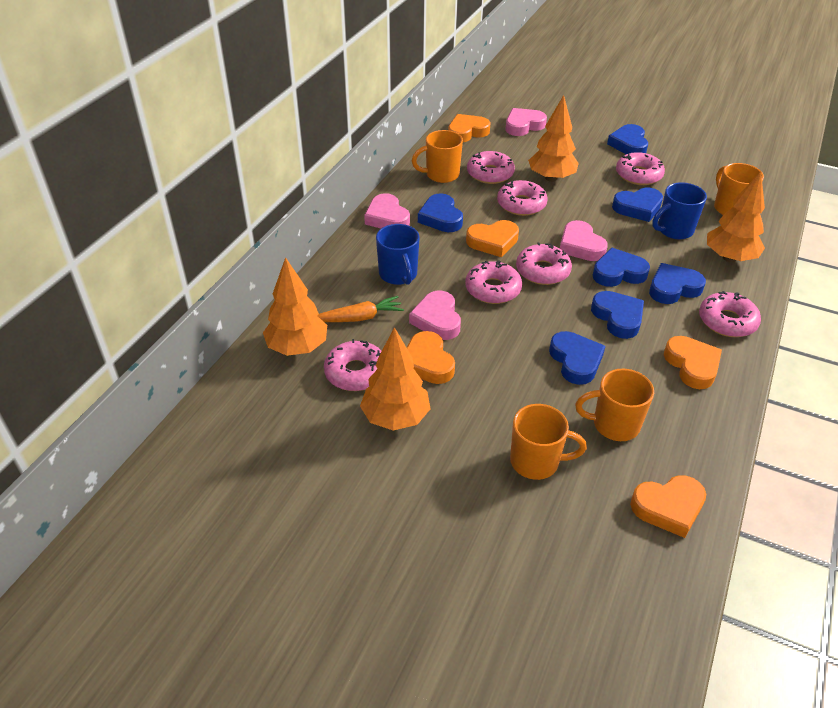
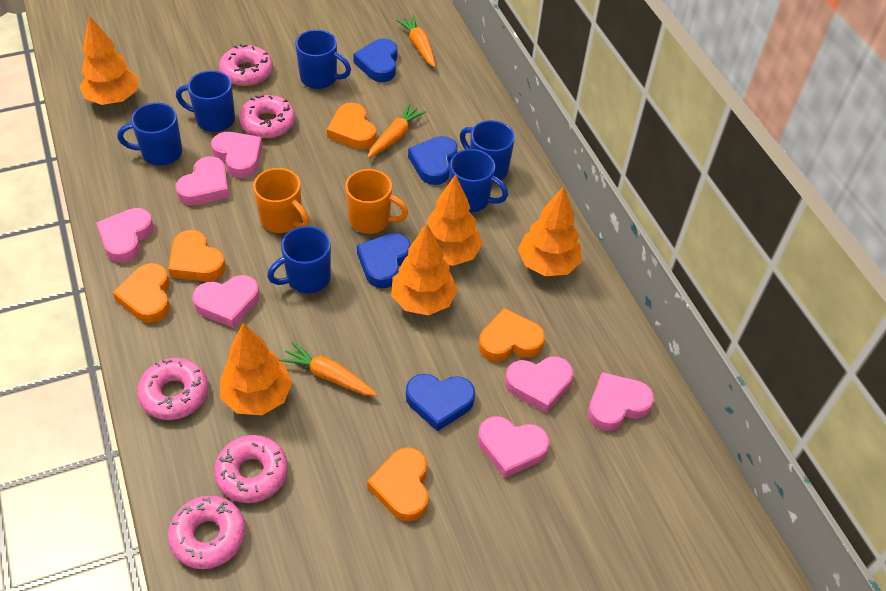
blue heart: 7 -> 4
blue mug: 2 -> 6
orange carrot: 1 -> 3
orange mug: 4 -> 2
orange tree: 4 -> 5
pink donut: 7 -> 5
pink heart: 4 -> 7

